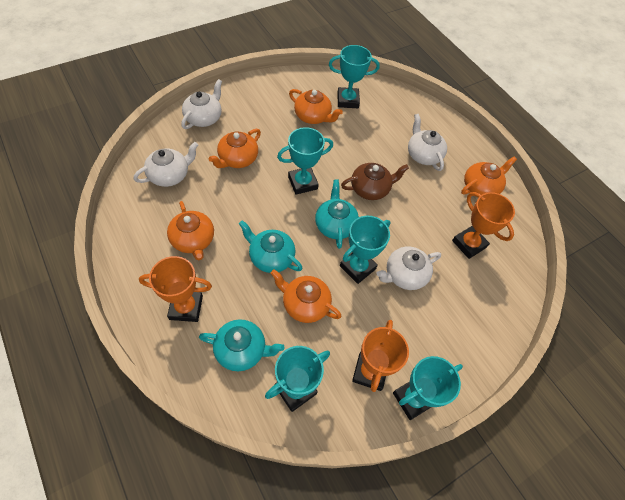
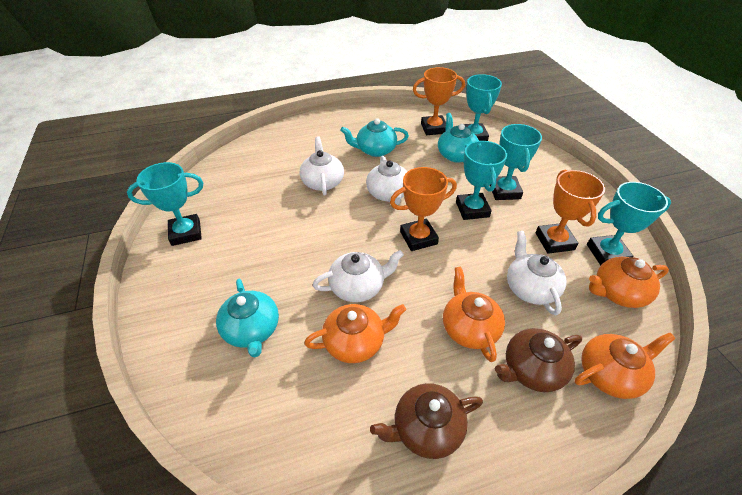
brown teapot: 1 -> 2
orange teapot: 5 -> 4

